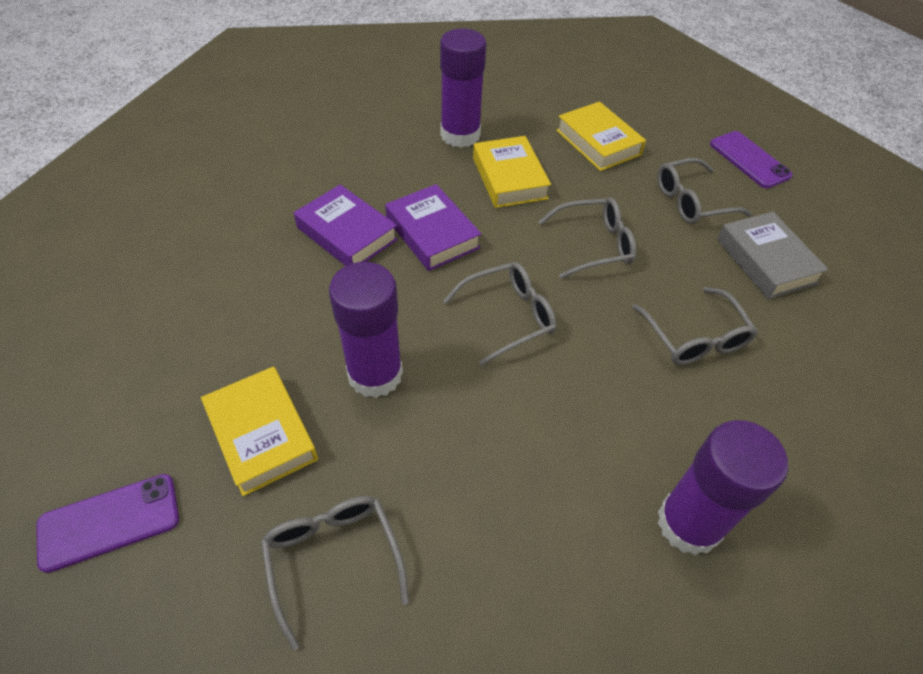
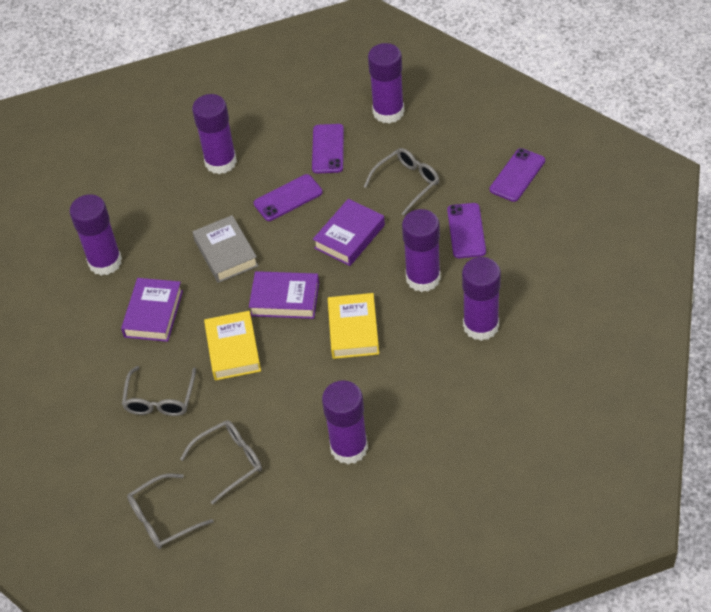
grey glasses: 5 -> 4
purple book: 2 -> 3
purple glue stick: 3 -> 6
purple phone: 2 -> 4
yellow book: 3 -> 2

